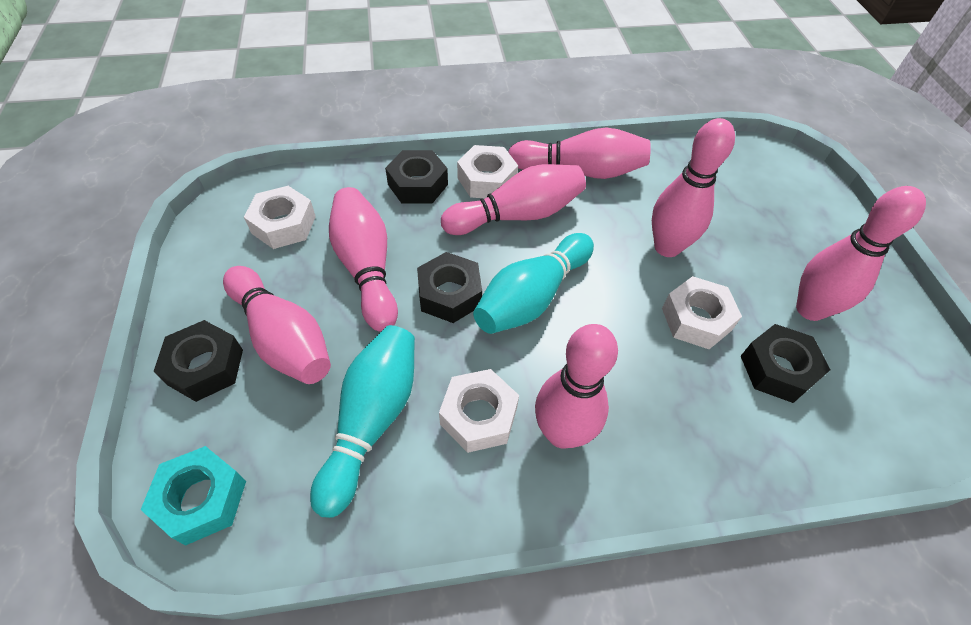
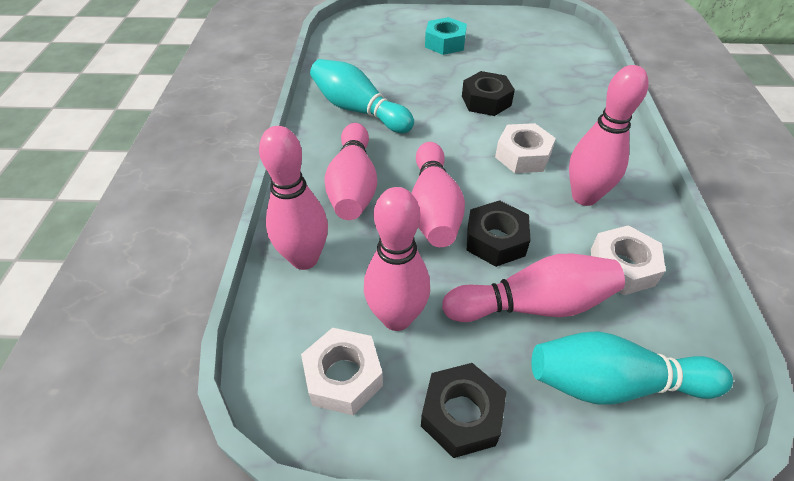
black nut: 4 -> 3
pink bowling pin: 7 -> 6
white nut: 4 -> 3

